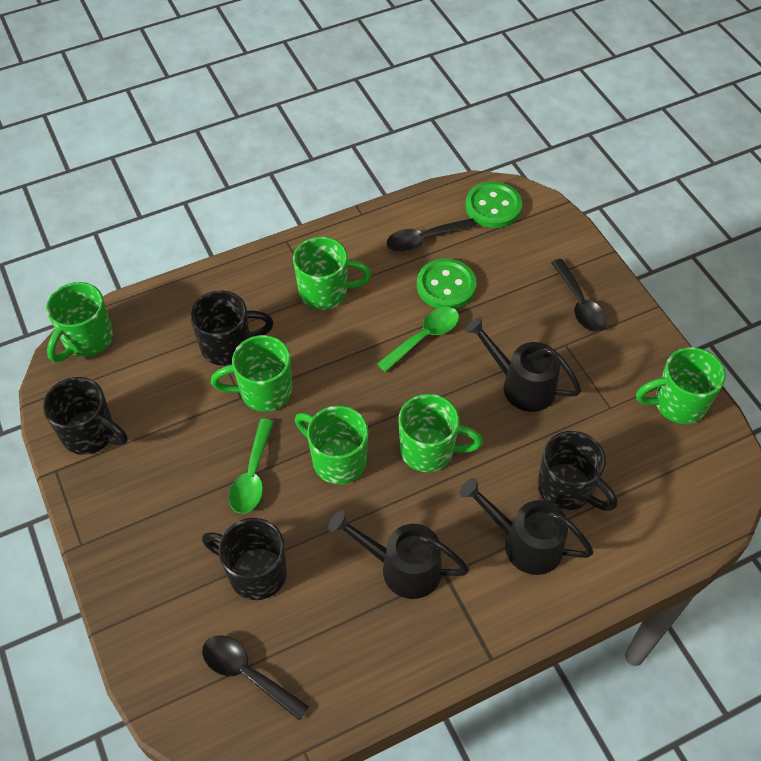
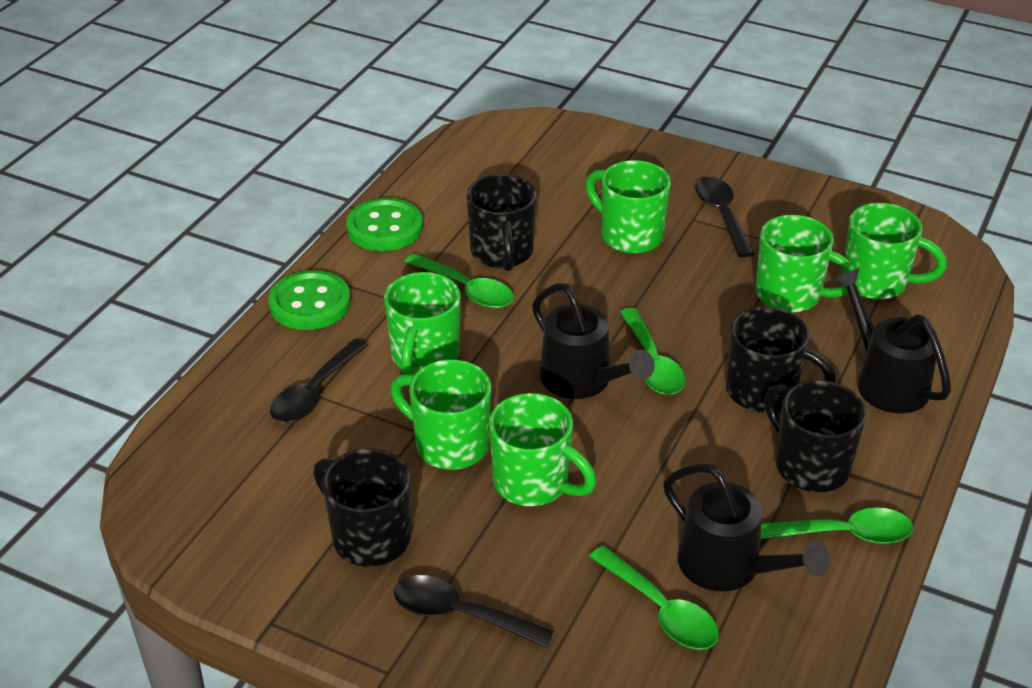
green spoon: 2 -> 4

